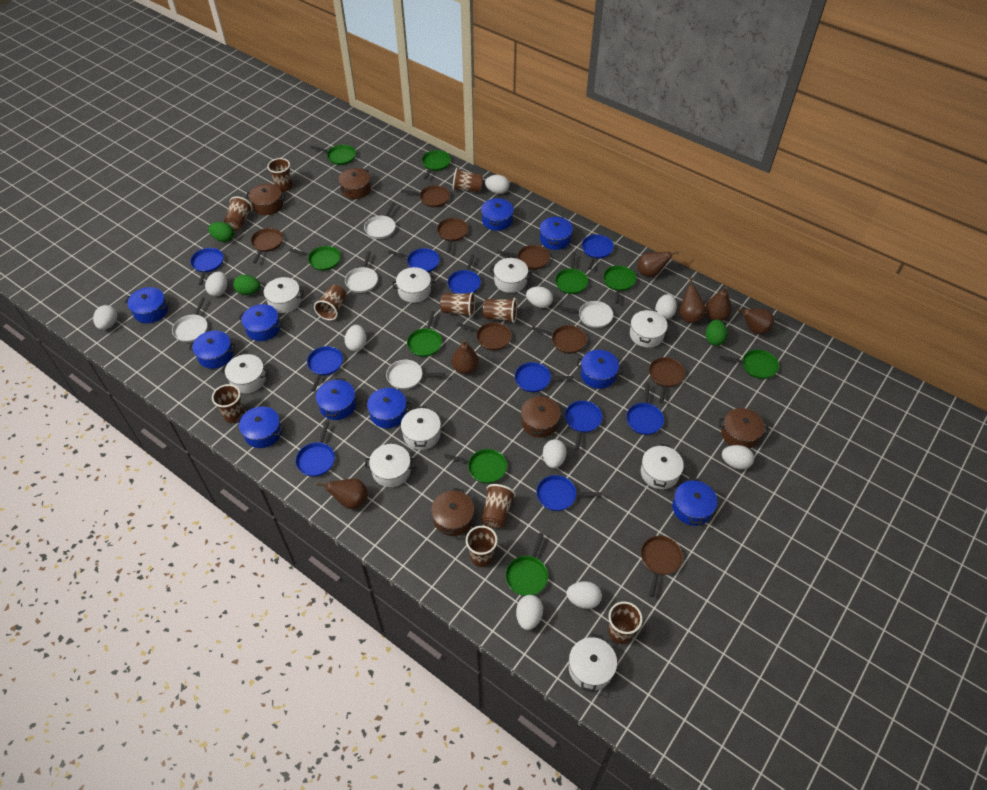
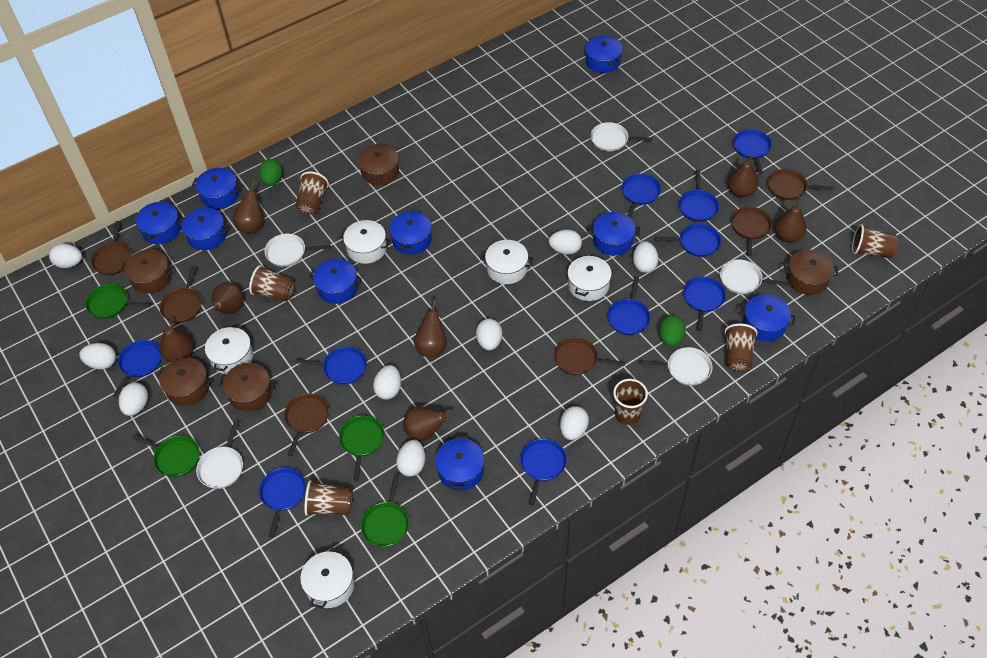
blue pot: 10 -> 9
brown cup: 10 -> 6
brown pan: 8 -> 6
brown pear: 6 -> 7
green egg: 3 -> 2
green pan: 9 -> 4
white egg: 10 -> 9
white pot: 9 -> 5

